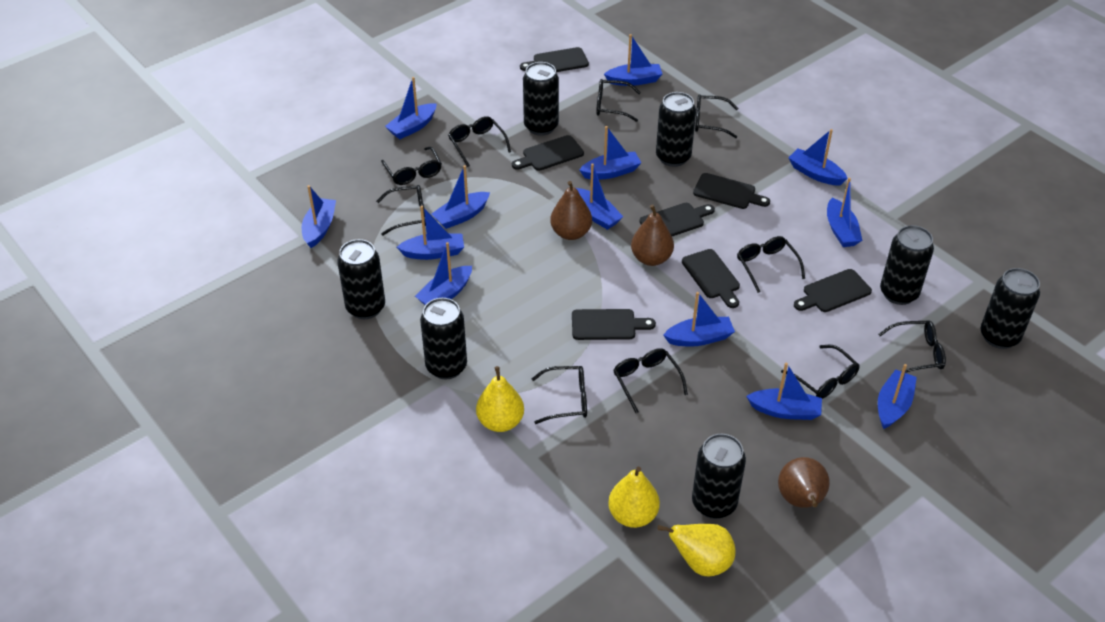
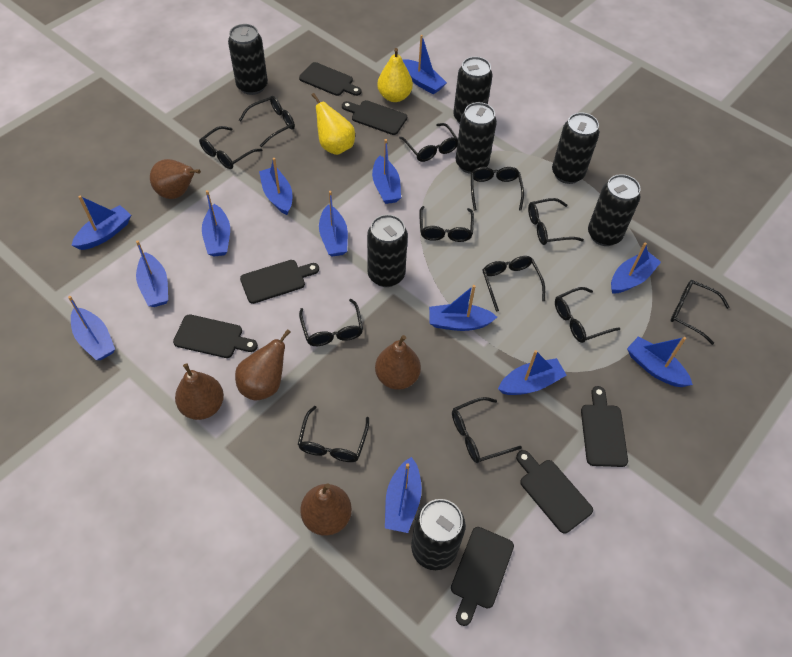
black glasses: 10 -> 12
brown pear: 3 -> 5
yellow pear: 3 -> 2

